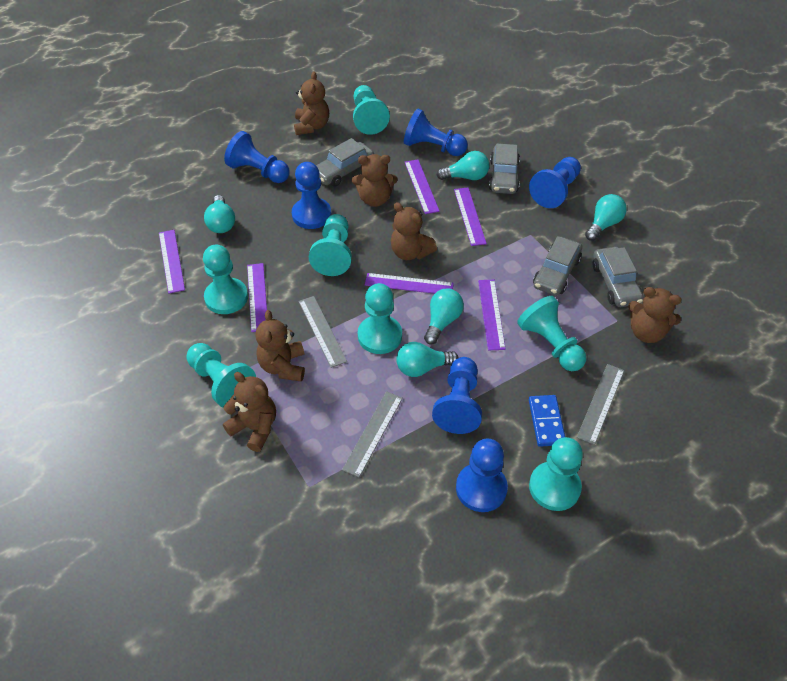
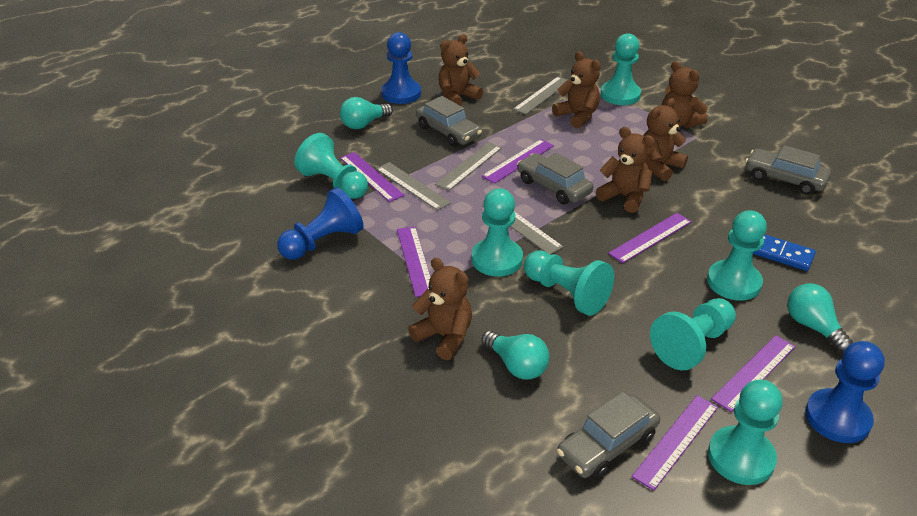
blue pawn: 6 -> 3
grey ruler: 3 -> 4
turquoise light bulb: 5 -> 3

